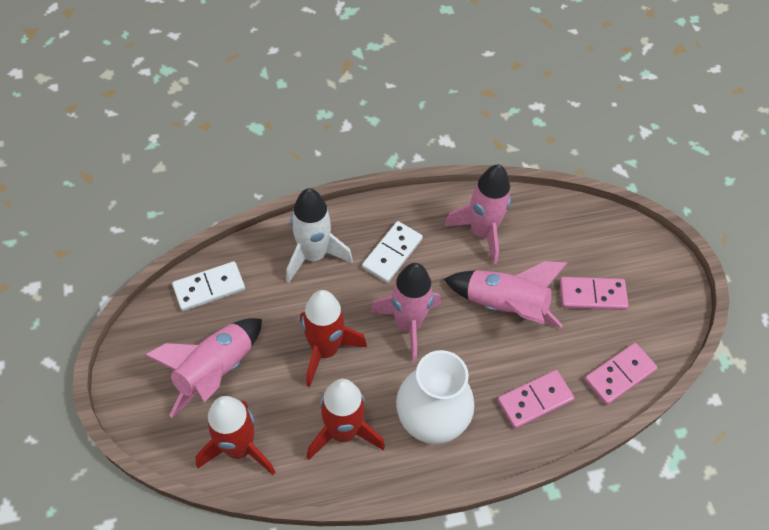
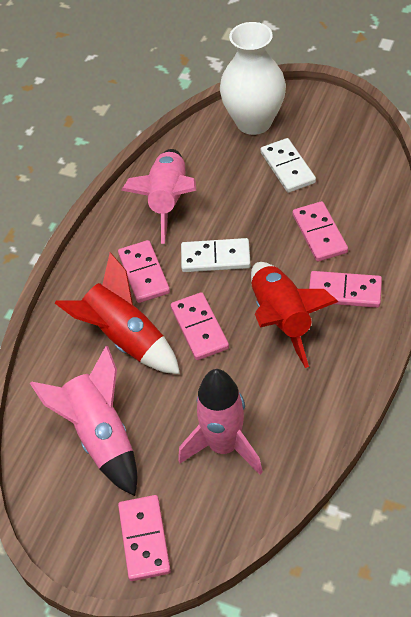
pink domino: 3 -> 5
pink rocket: 4 -> 3
red rocket: 3 -> 2
white rocket: 1 -> 0

